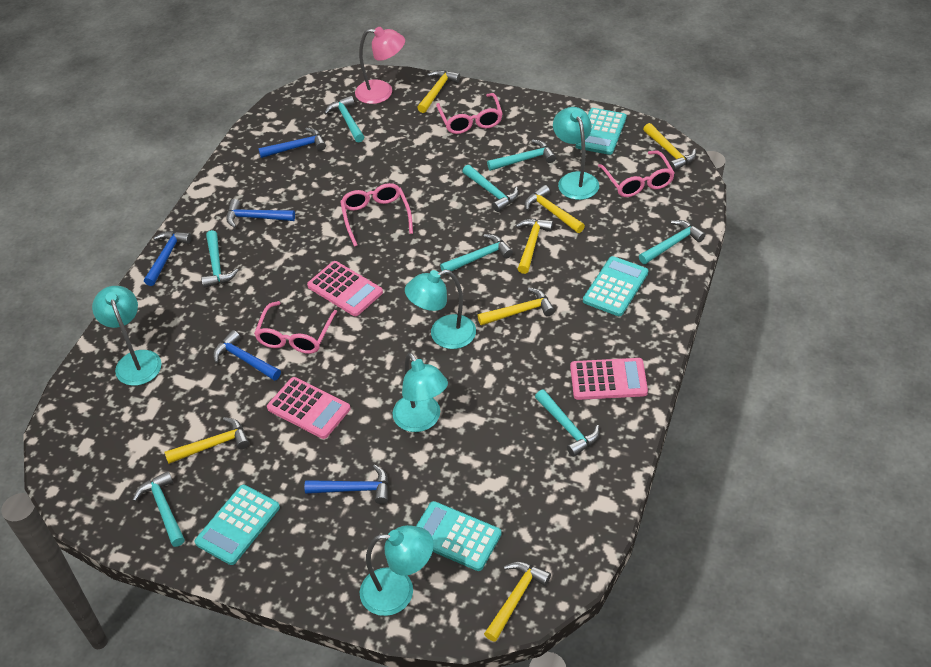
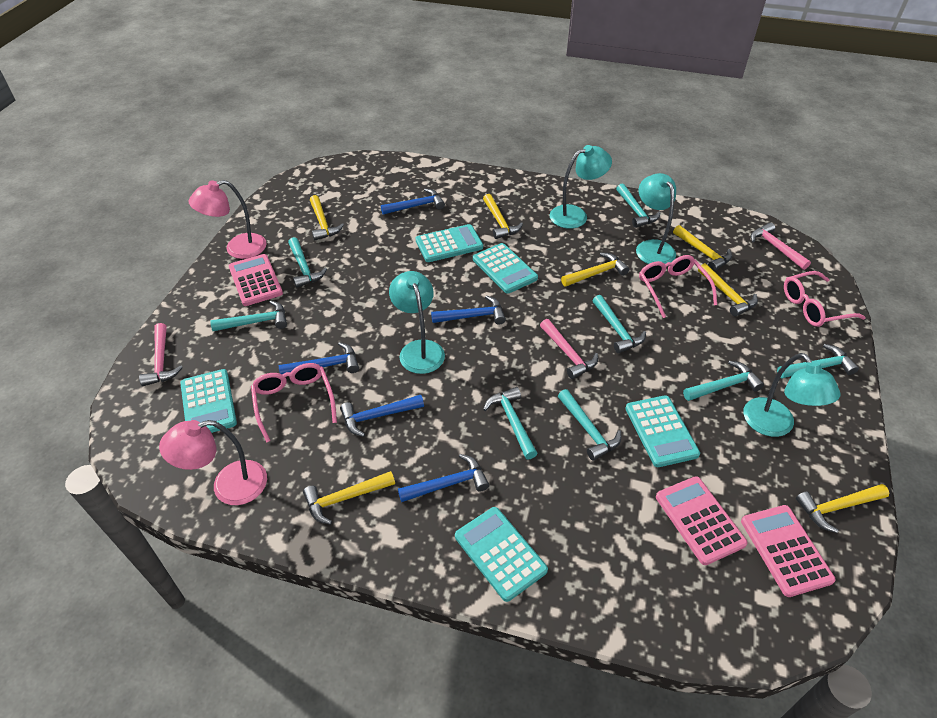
pink glasses: 4 -> 3
pink hammer: 0 -> 3
pink lamp: 1 -> 2
turquoise calculator: 4 -> 5
turquoise lamp: 5 -> 4

